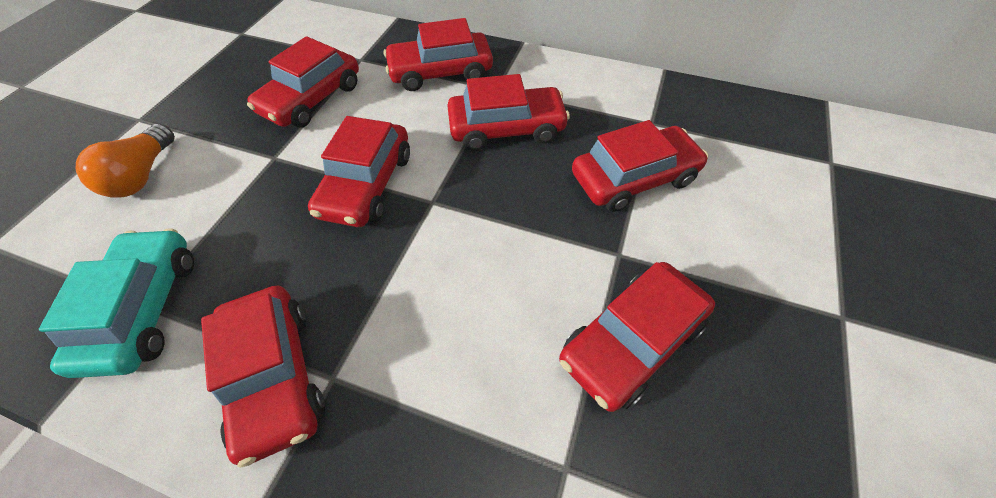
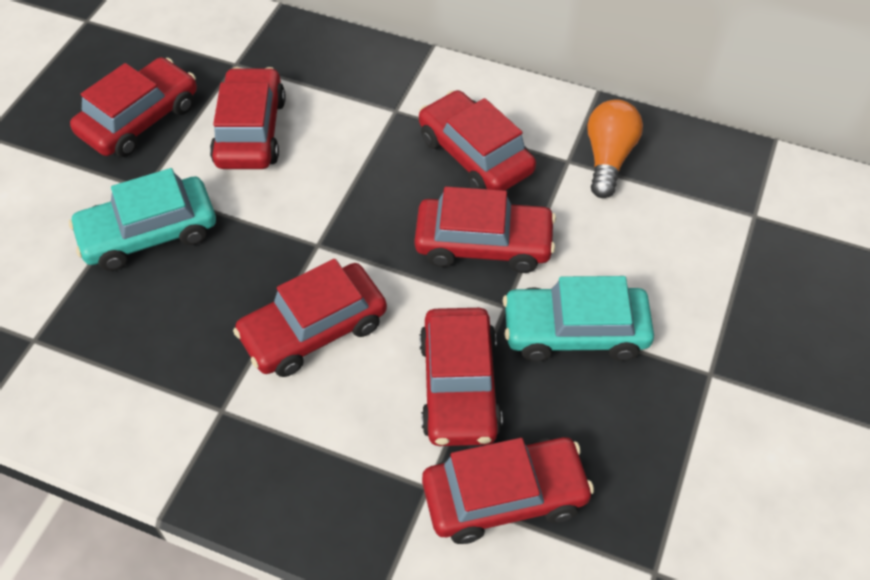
turquoise car: 1 -> 2

